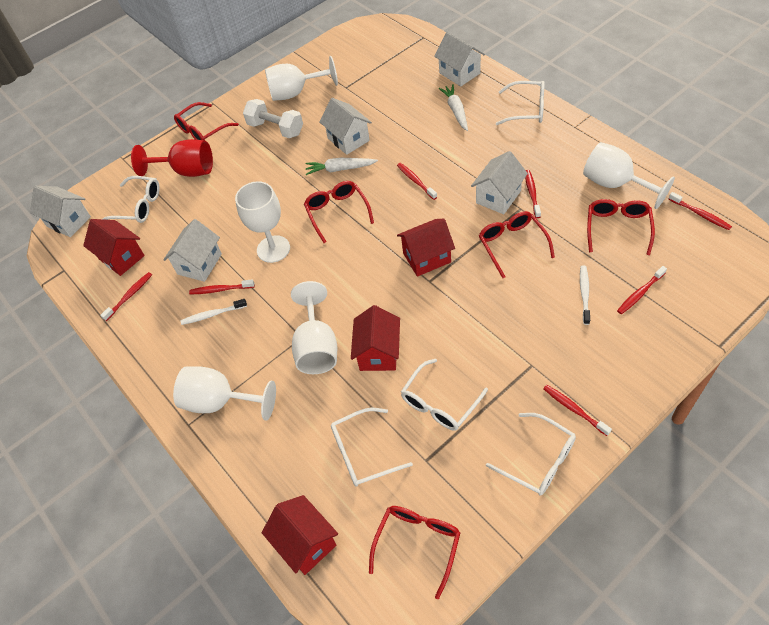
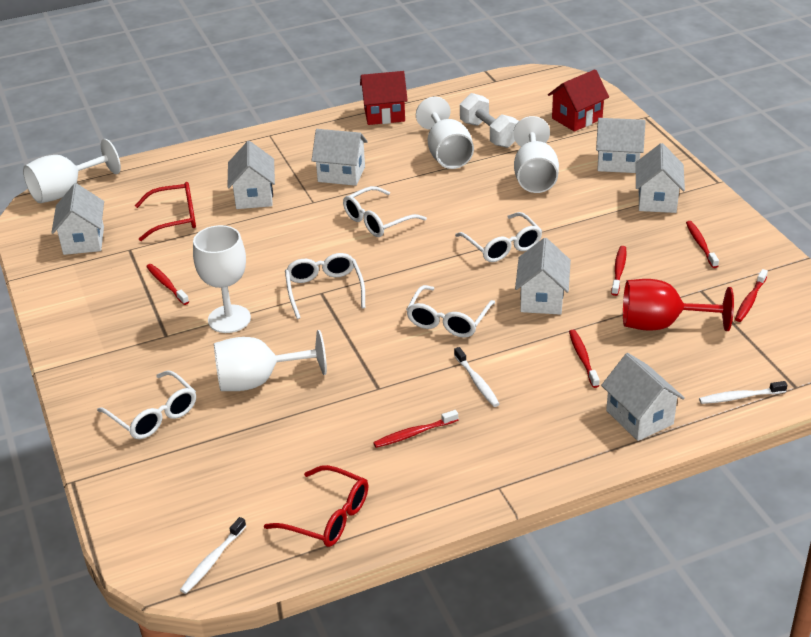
red glasses: 5 -> 2
red house: 4 -> 2
red toothbrush: 7 -> 6
white carrot: 2 -> 0
white house: 5 -> 7
white toothbrush: 2 -> 3

